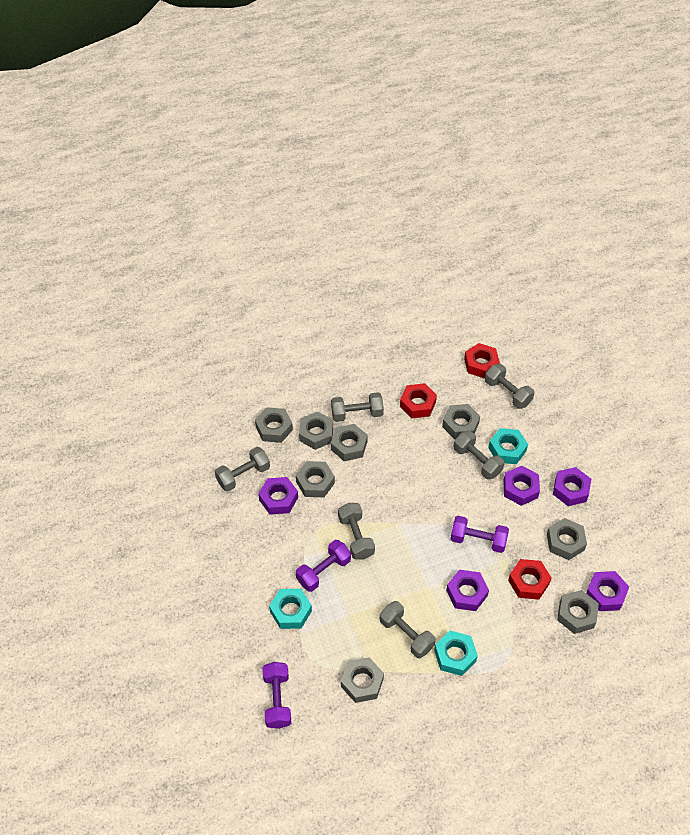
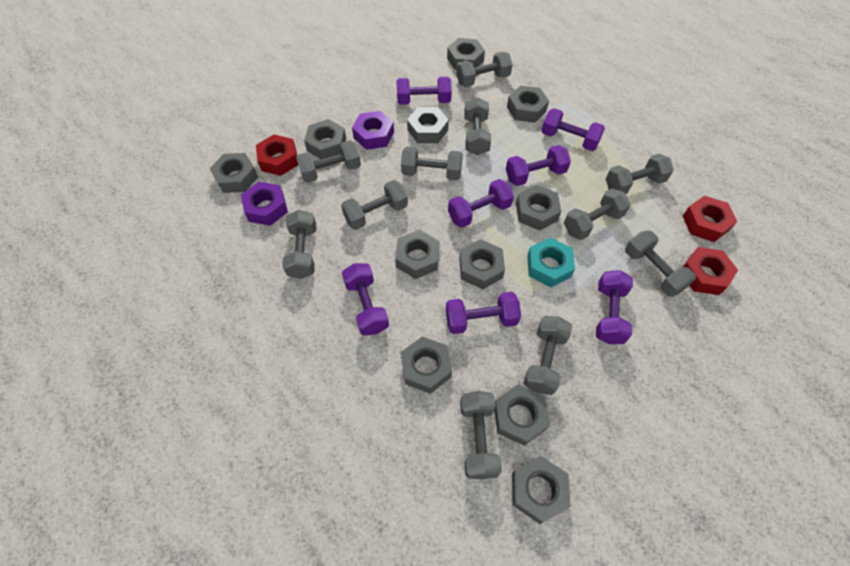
grey dumbbell: 6 -> 11
grey nut: 8 -> 11
purple dumbbell: 3 -> 7
purple nut: 5 -> 2
turquoise nut: 3 -> 1

